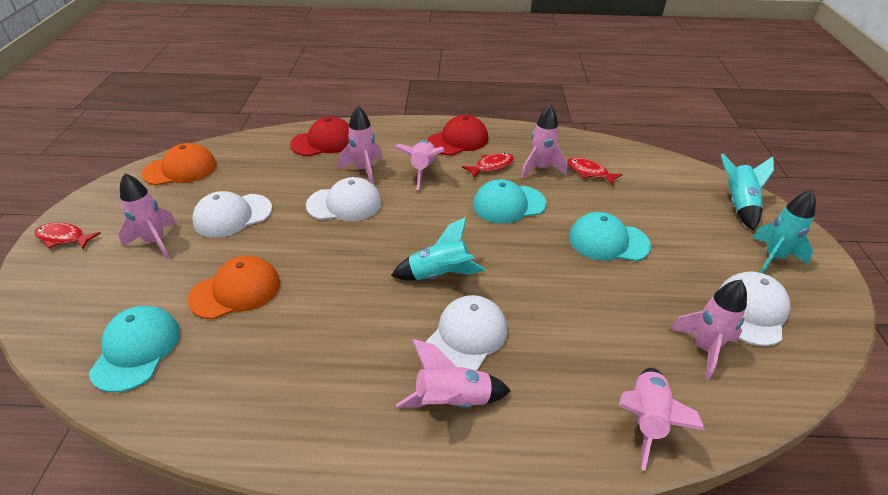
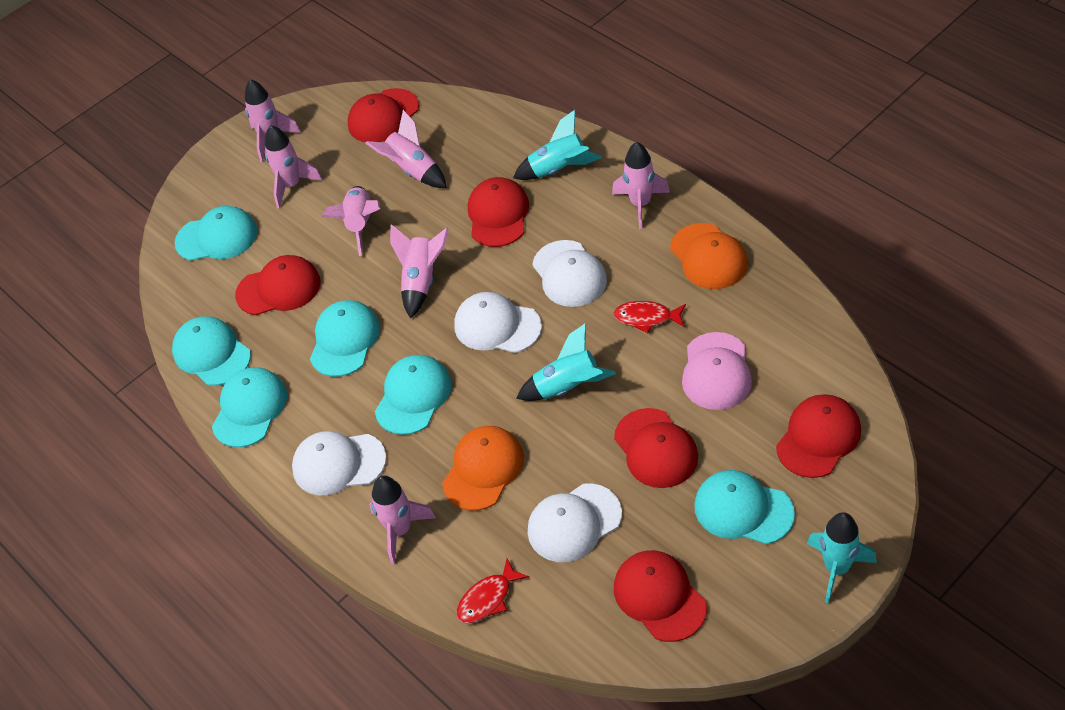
pink cap: 0 -> 1
red cap: 2 -> 6
red fish: 3 -> 2
turquoise cap: 3 -> 6

